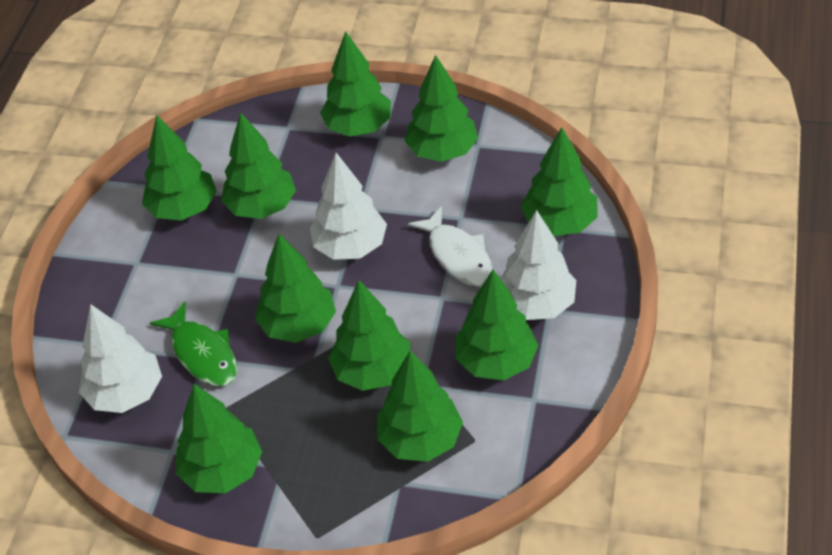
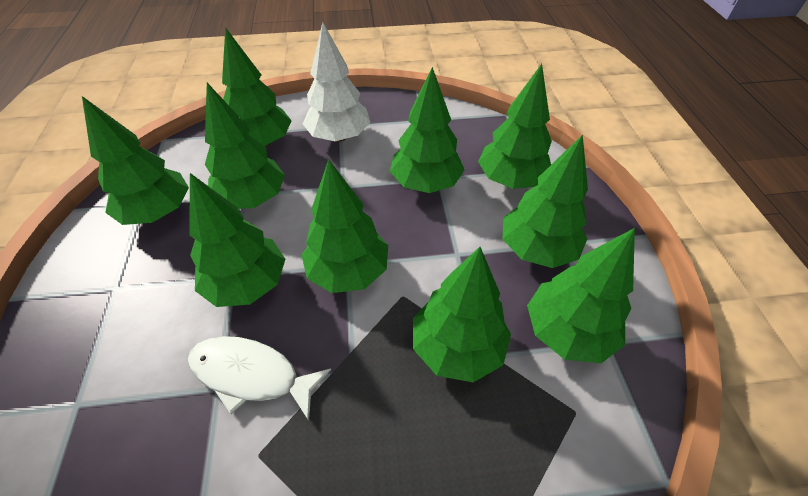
green fish: 1 -> 0
white tree: 3 -> 1

